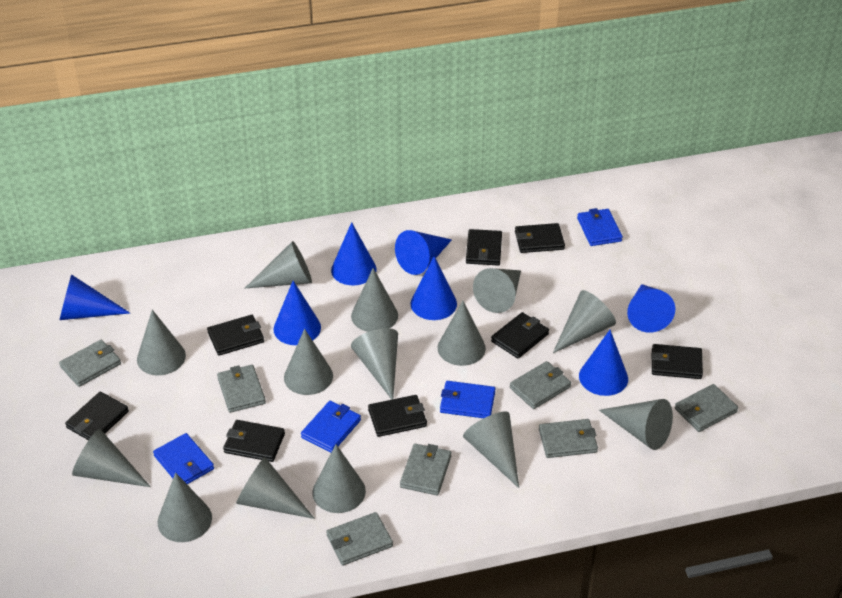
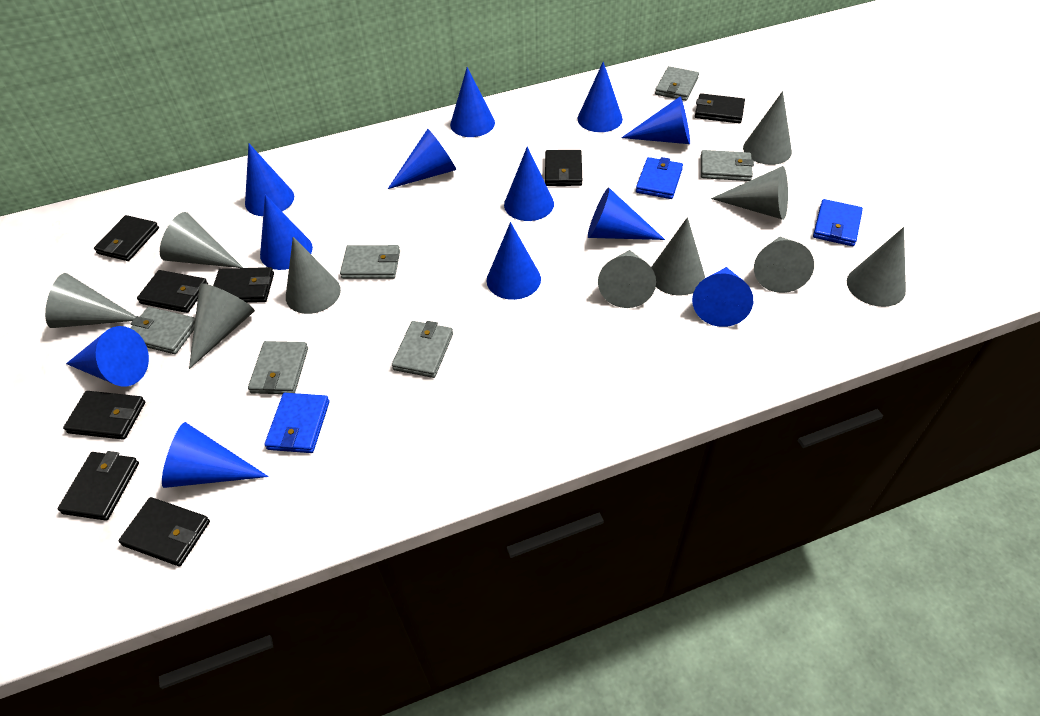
blue cone: 7 -> 12
blue wallet: 4 -> 3
grey cone: 14 -> 10
grey wallet: 7 -> 6

